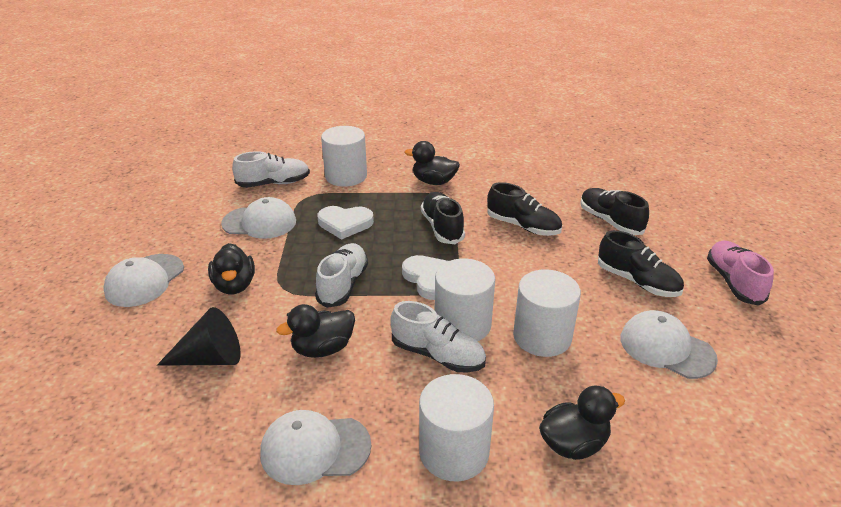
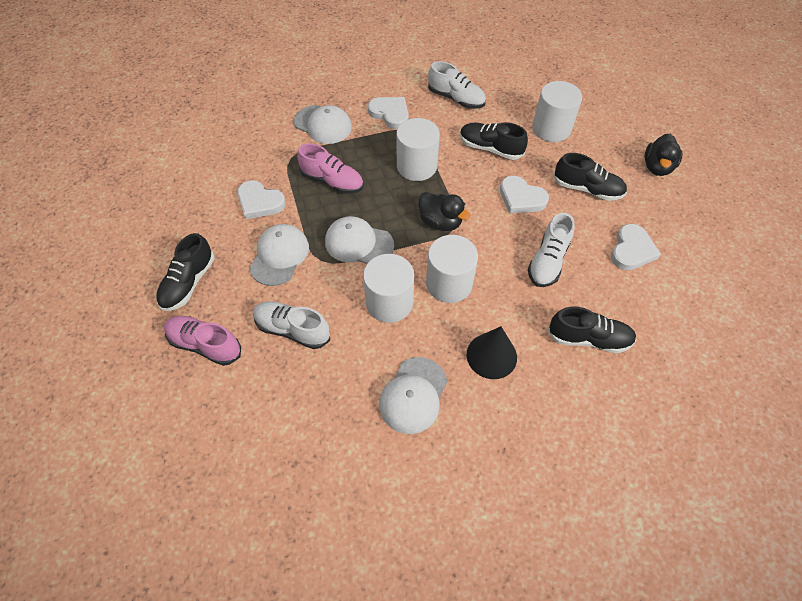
black duck: 4 -> 2
pink shoe: 1 -> 2
white heart: 2 -> 4

